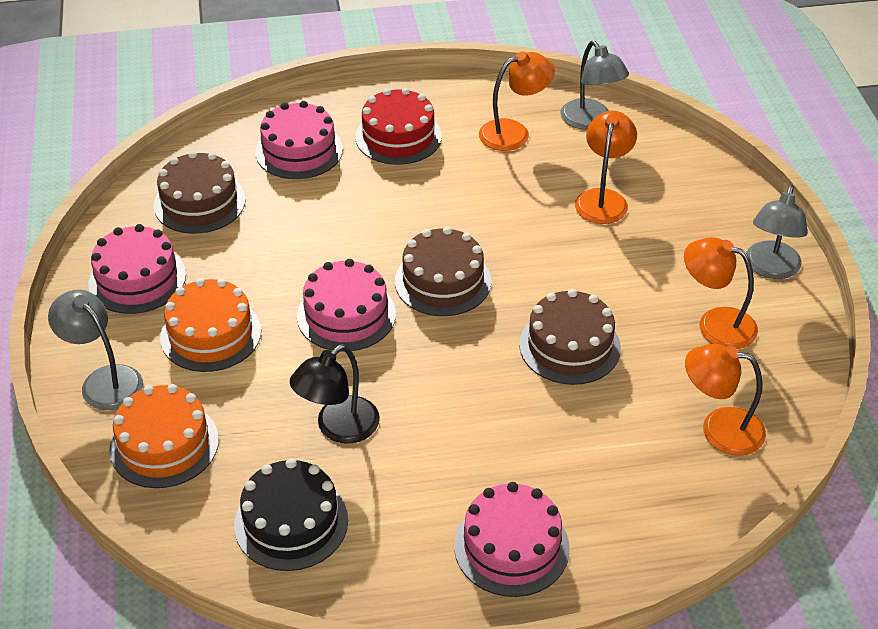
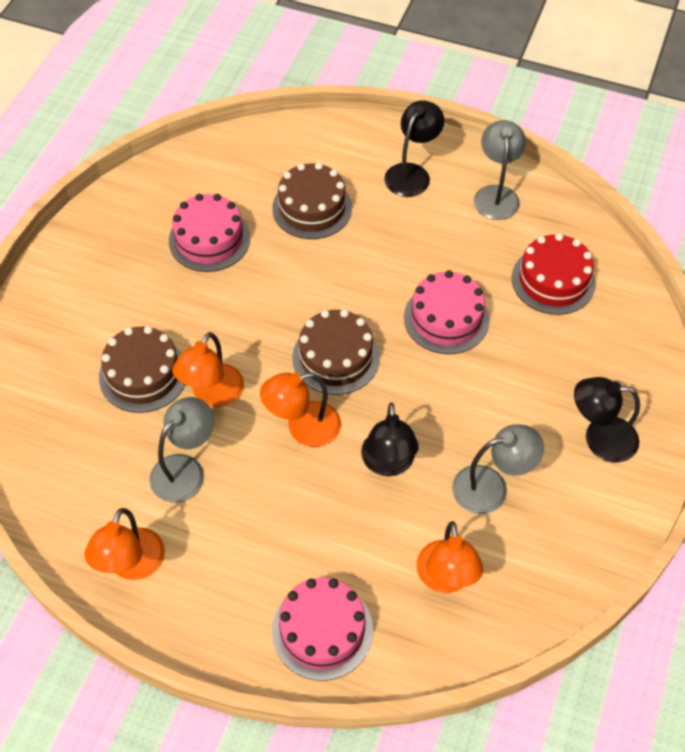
black cake: 1 -> 0
black lamp: 1 -> 3
orange cake: 2 -> 0
pink cake: 4 -> 3

